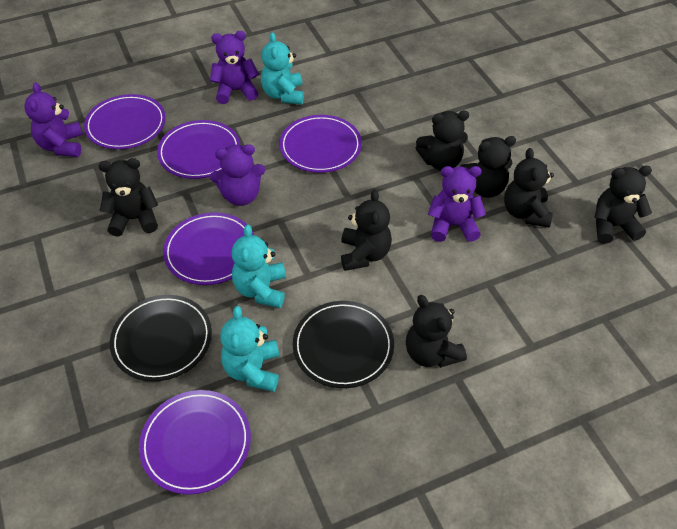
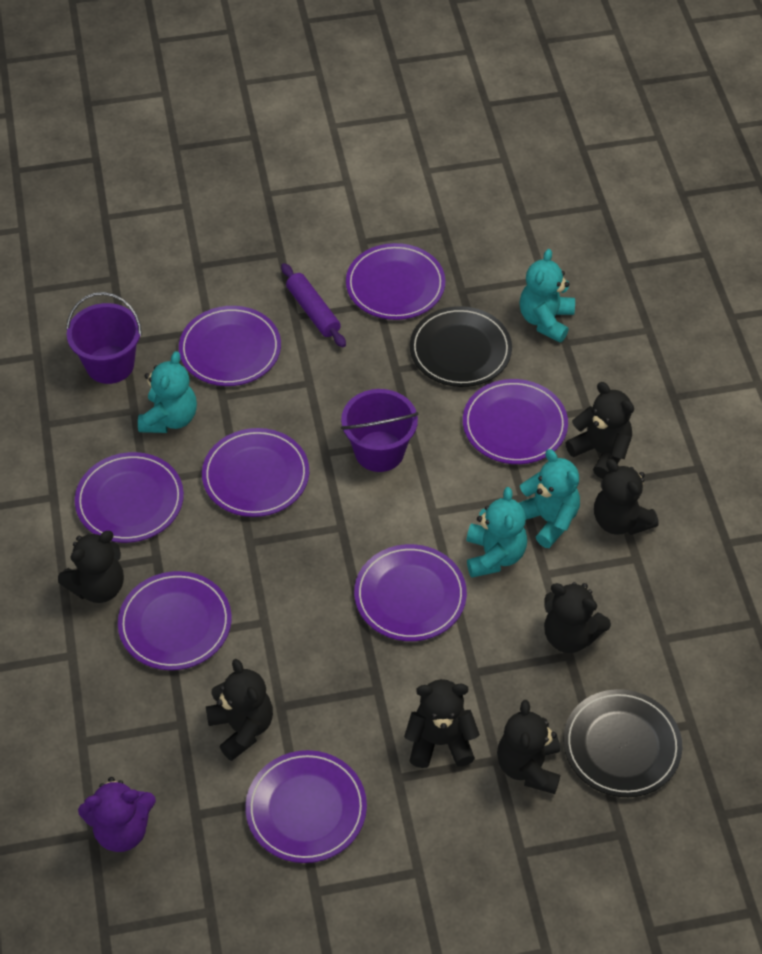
purple bucket: 0 -> 2
purple plate: 5 -> 8
purple rolling pin: 0 -> 1
purple teddy bear: 4 -> 1
turquoise teddy bear: 3 -> 4

